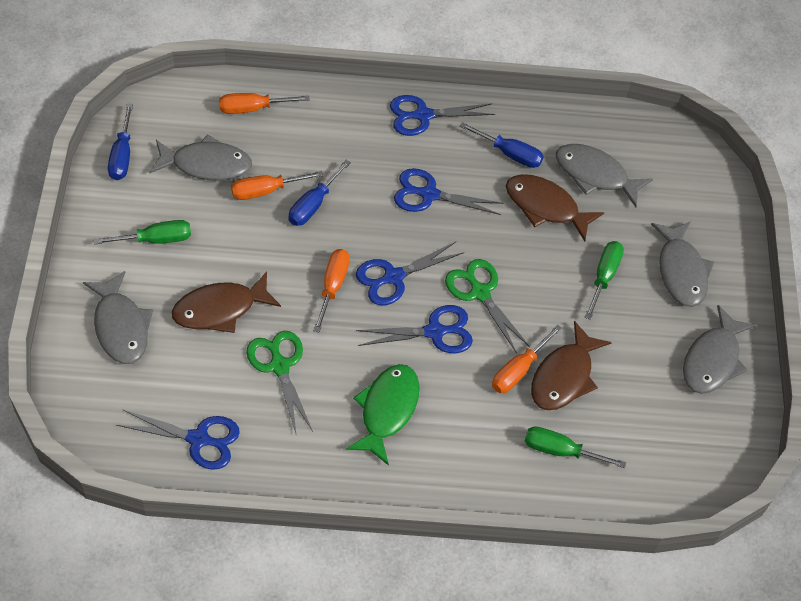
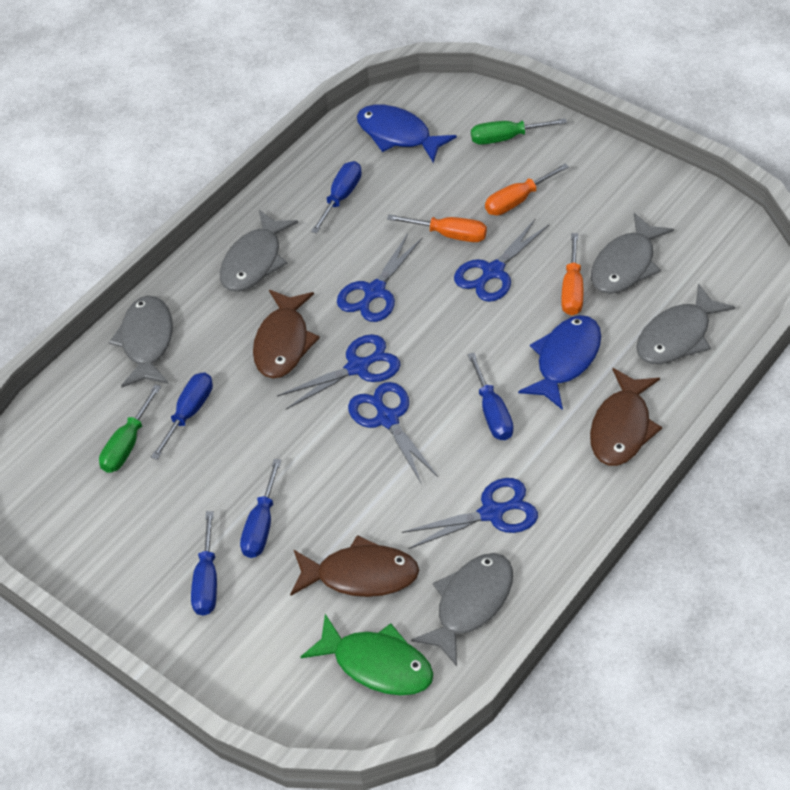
blue fish: 0 -> 2
blue screwdriver: 3 -> 5
green scissors: 2 -> 0
green screwdriver: 3 -> 2
orange screwdriver: 4 -> 3

